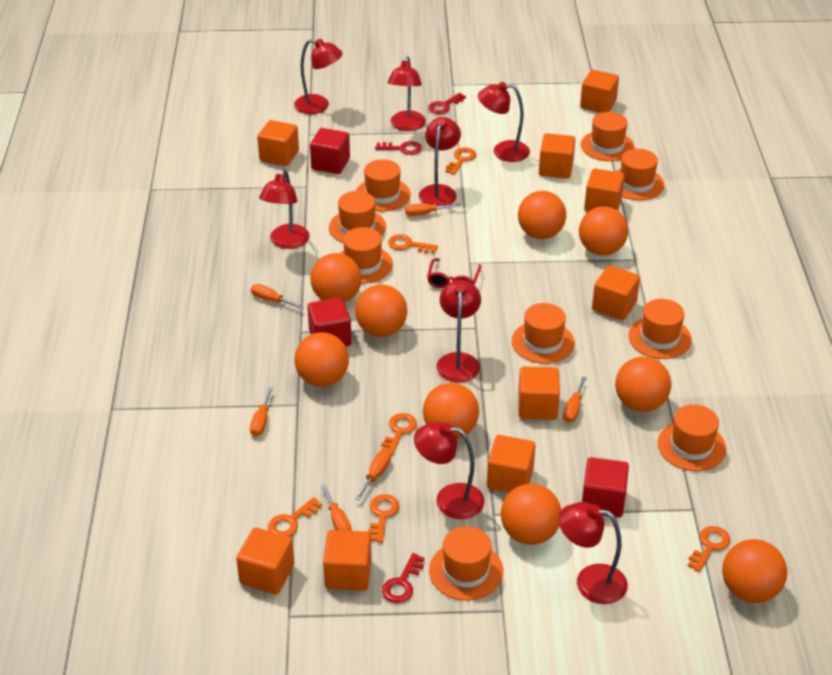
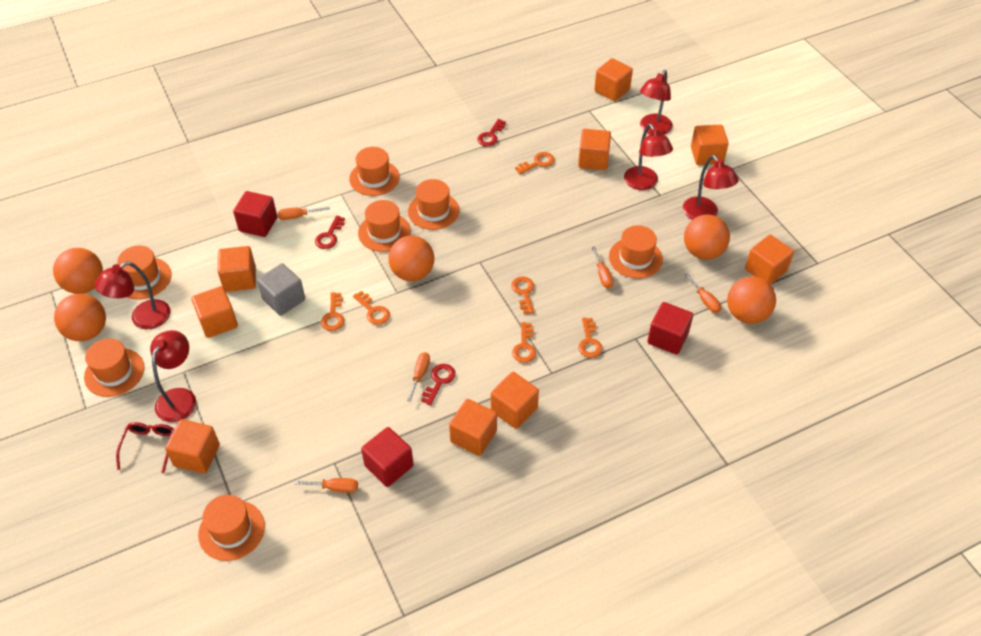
grey cube: 0 -> 1
orange ball: 9 -> 5
orange hat: 9 -> 7
orange screwdriver: 6 -> 5
red lamp: 8 -> 5

